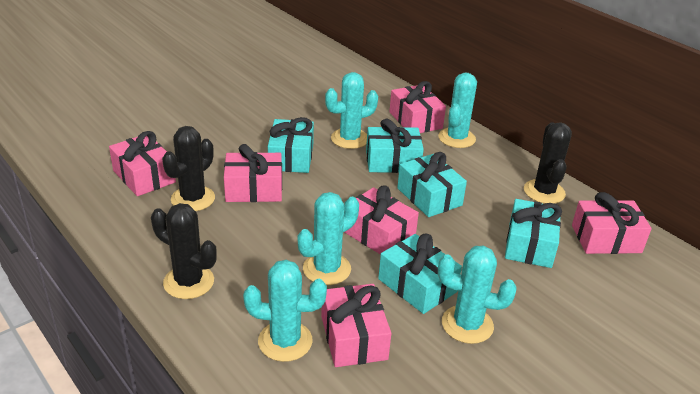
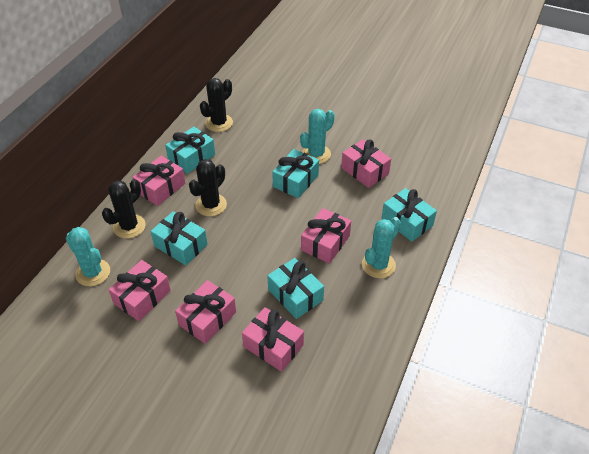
turquoise cactus: 5 -> 3

